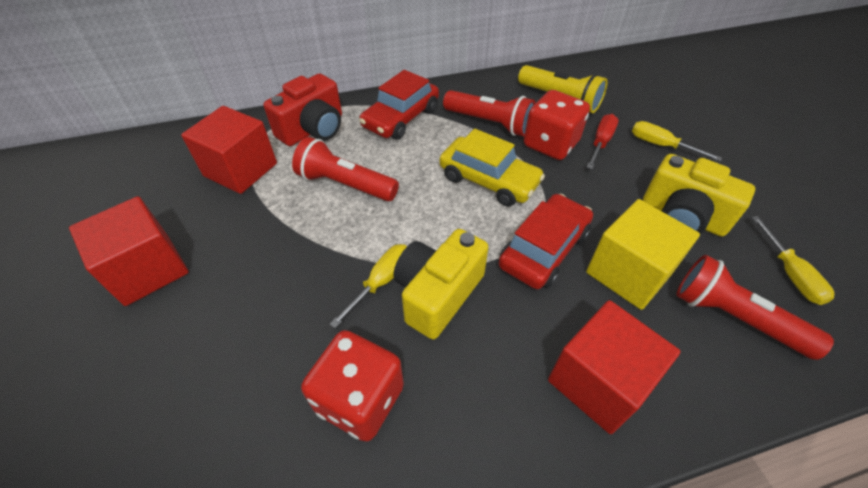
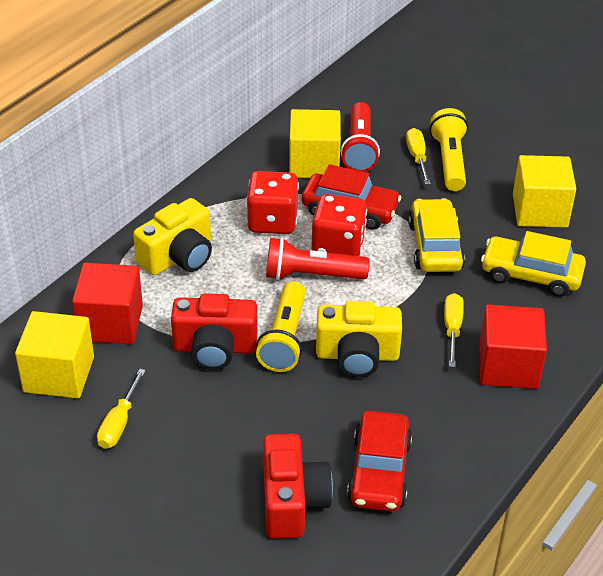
red camera: 1 -> 2
red cube: 3 -> 2
red flashlight: 3 -> 2
red screwdriver: 1 -> 0
yellow car: 1 -> 2
yellow cube: 1 -> 3
yellow flashlight: 1 -> 2

